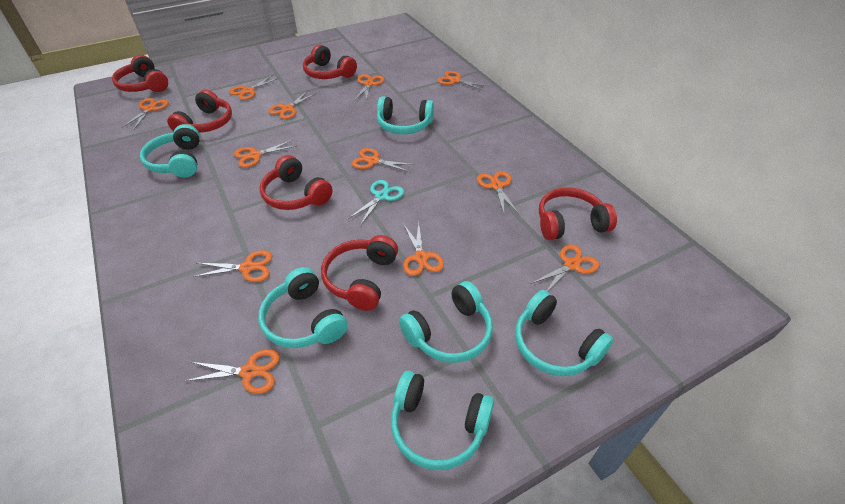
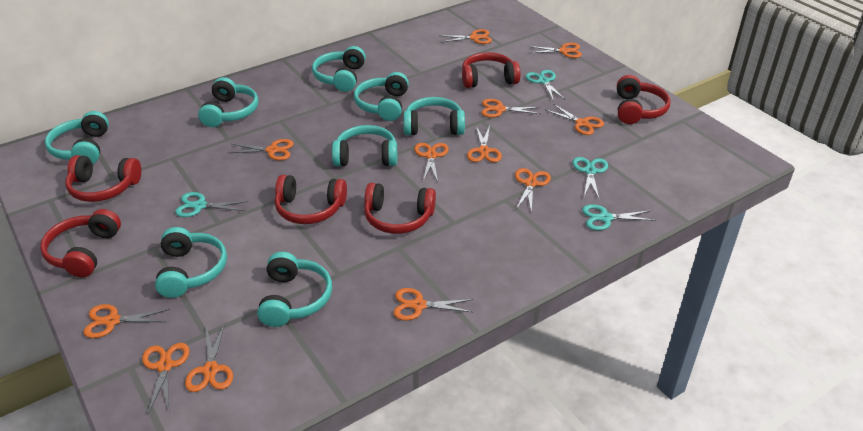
turquoise headphones: 6 -> 8
turquoise scissors: 1 -> 4

